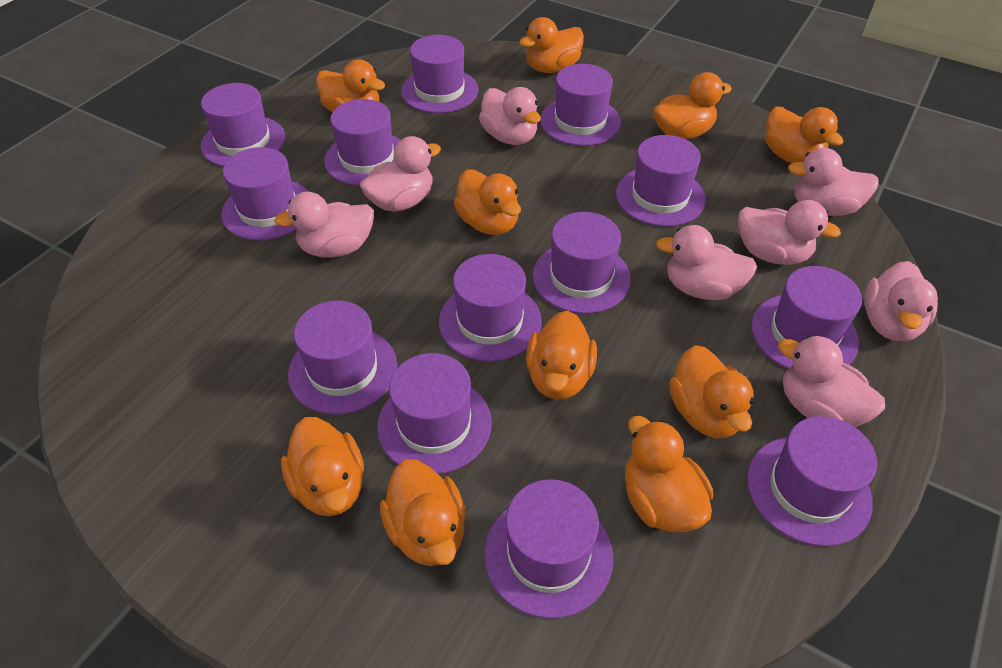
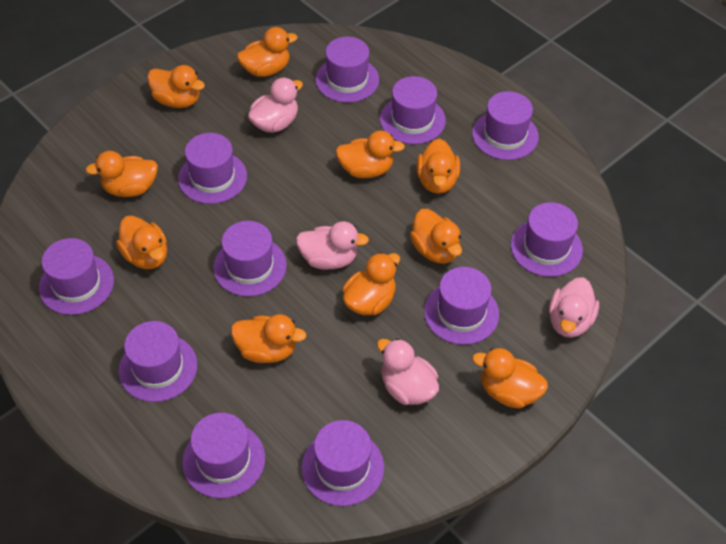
pink duck: 8 -> 4
purple hat: 13 -> 11

